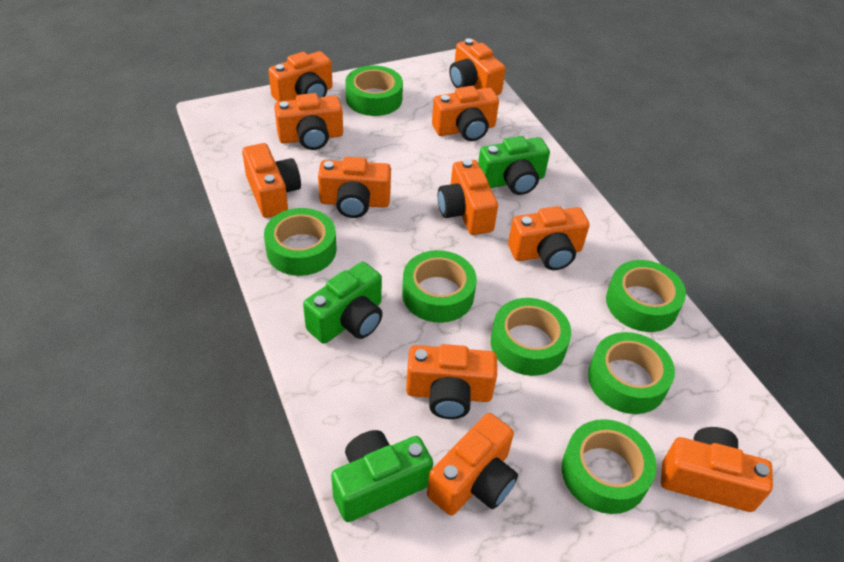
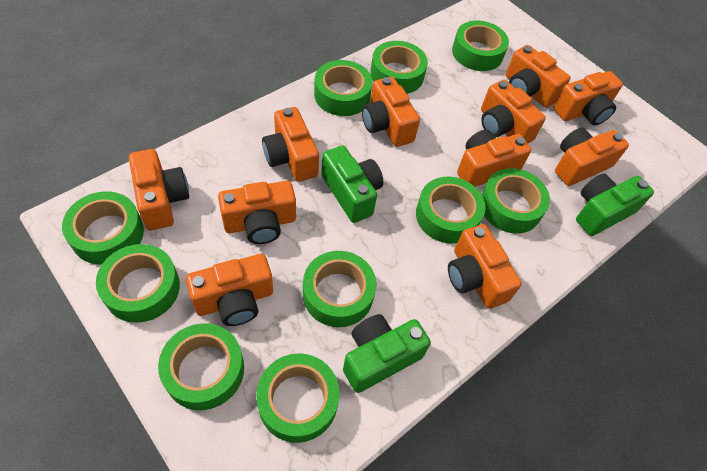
green tape: 7 -> 10

